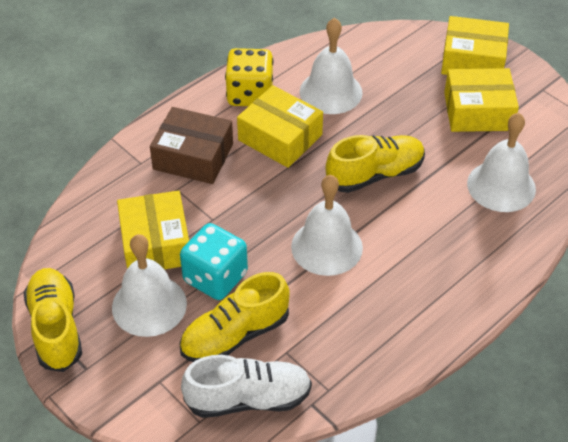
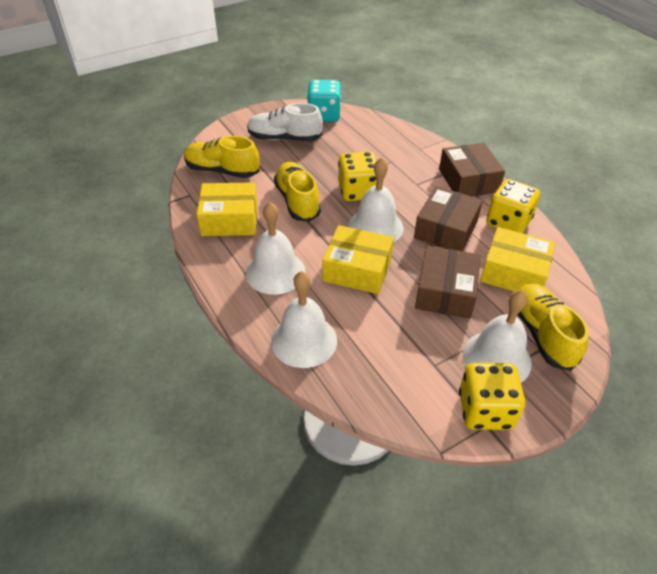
brown box: 1 -> 3
yellow box: 4 -> 3
yellow dice: 1 -> 3

